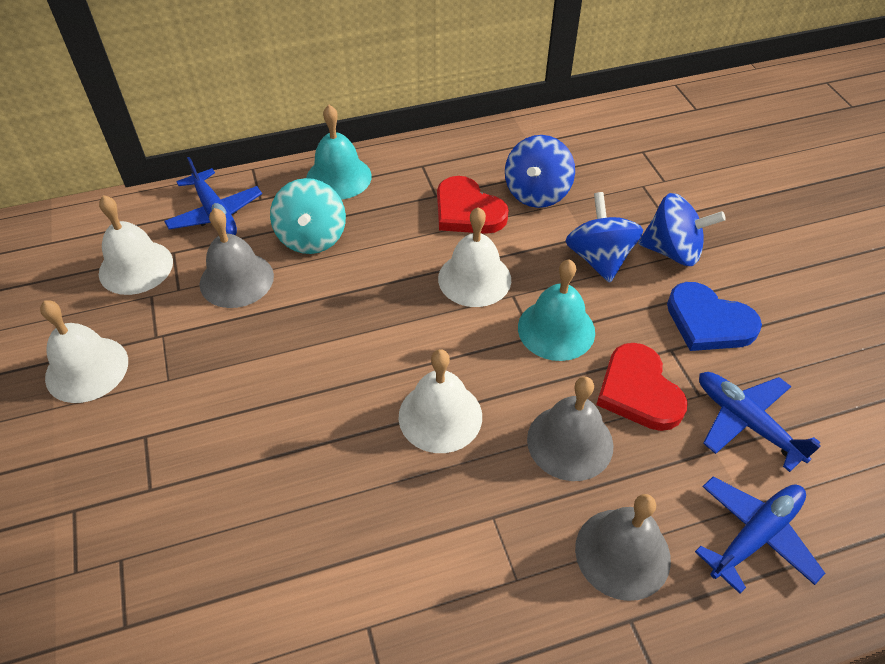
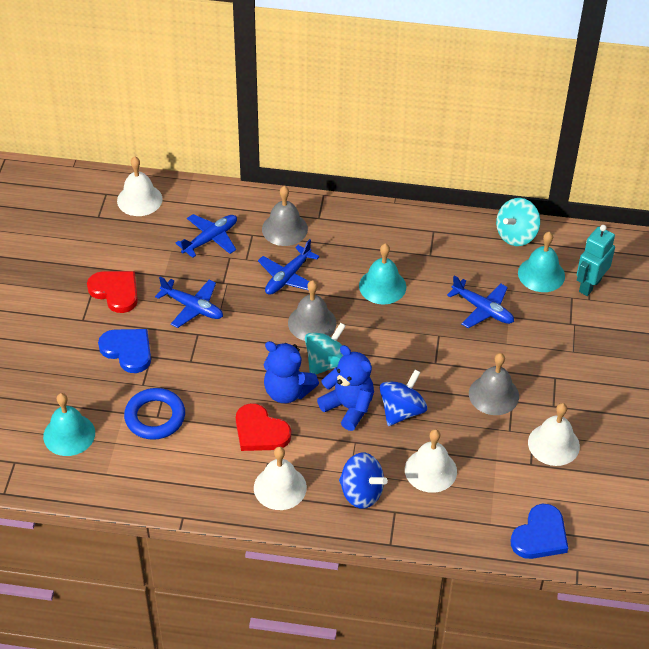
blue heart: 1 -> 2
blue plane: 3 -> 4
blue ring: 0 -> 1
blue spinning top: 3 -> 2
blue teddy bear: 0 -> 2
turquoise bell: 2 -> 3
turquoise robot: 0 -> 1
turquoise spinning top: 1 -> 2

